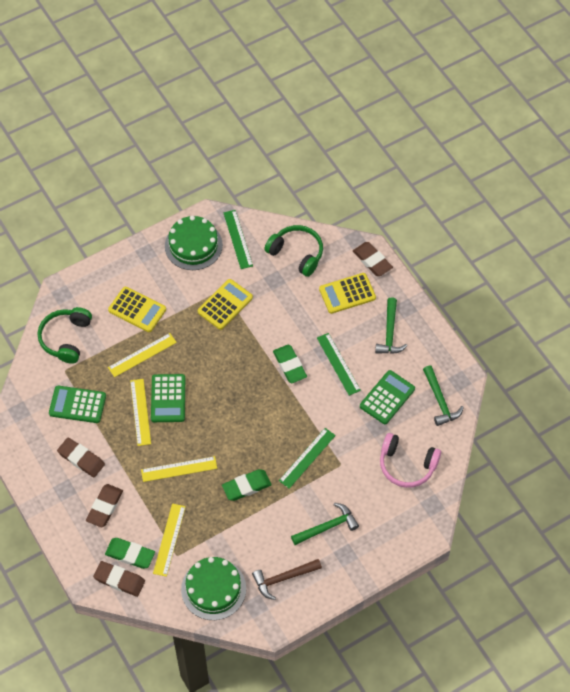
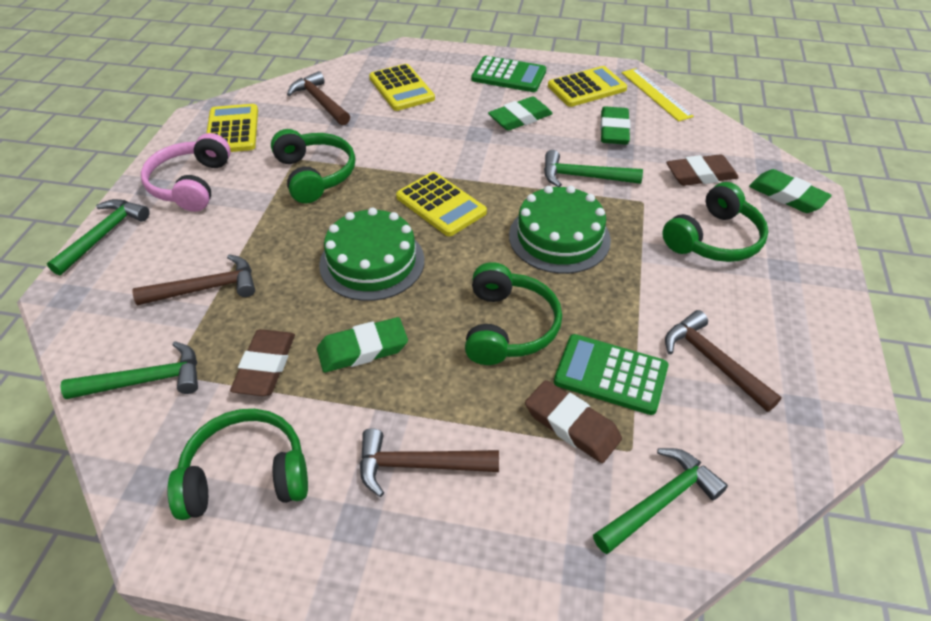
brown eraser: 4 -> 3
brown hammer: 1 -> 4
green calculator: 3 -> 2
green eraser: 3 -> 4
green hammer: 3 -> 4
green headphones: 2 -> 4
green ruler: 3 -> 0
yellow calculator: 3 -> 4
yellow ruler: 4 -> 1

